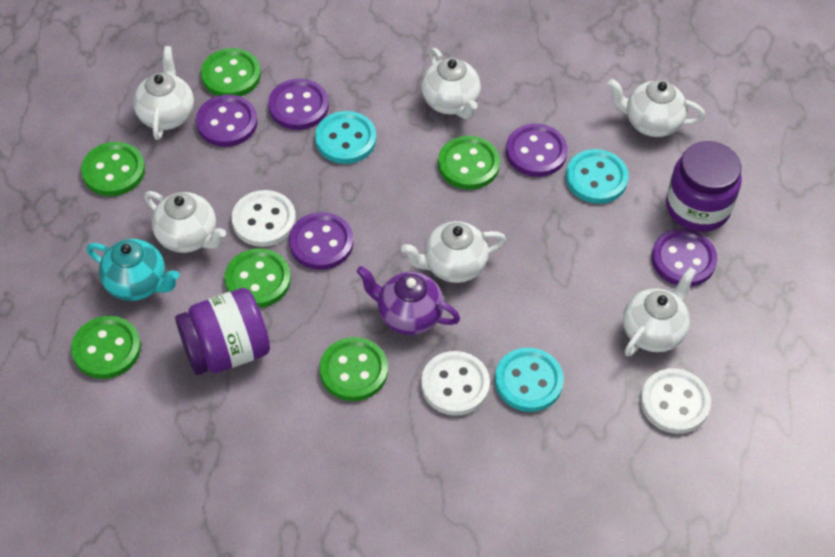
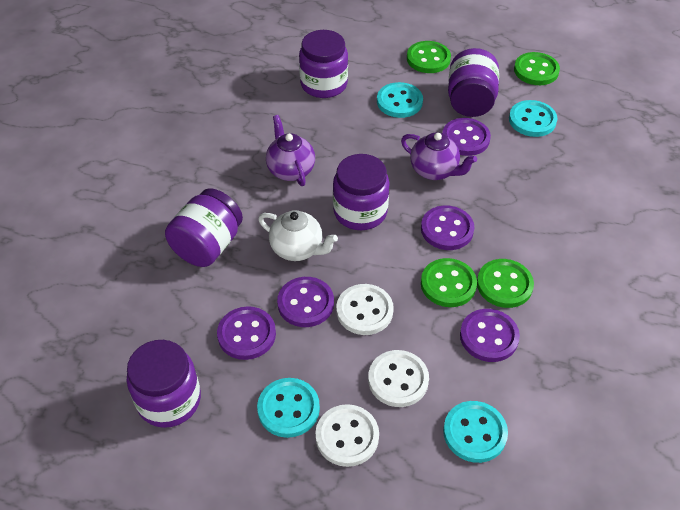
green button: 6 -> 4
purple jar: 2 -> 5
purple teapot: 1 -> 2
turquoise button: 3 -> 4
turquoise teapot: 1 -> 0
white teapot: 6 -> 1

